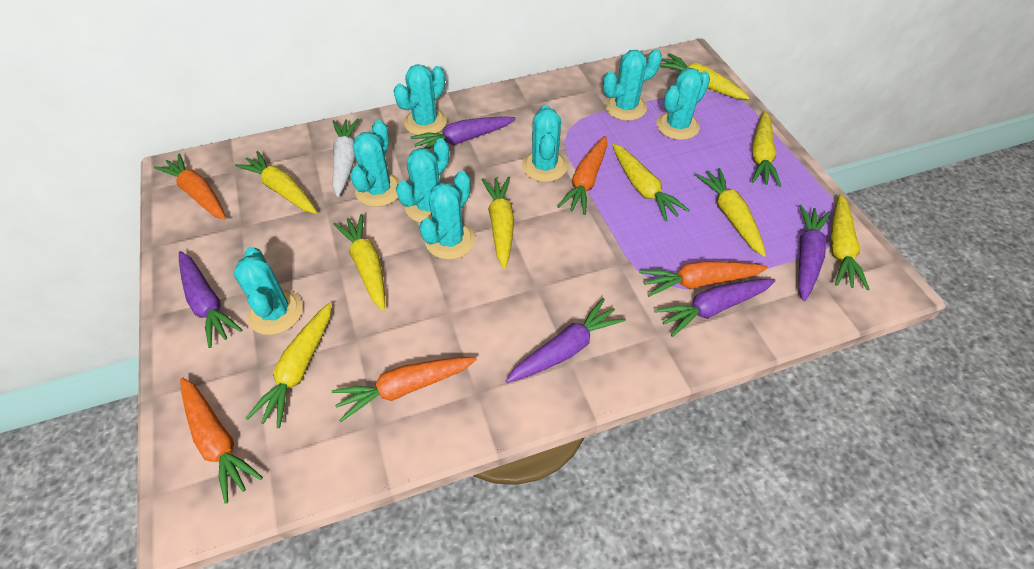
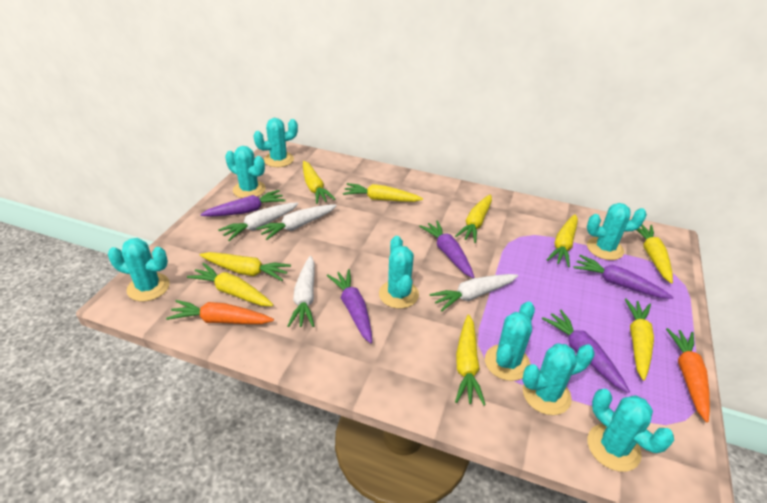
orange carrot: 5 -> 2
white carrot: 1 -> 4

